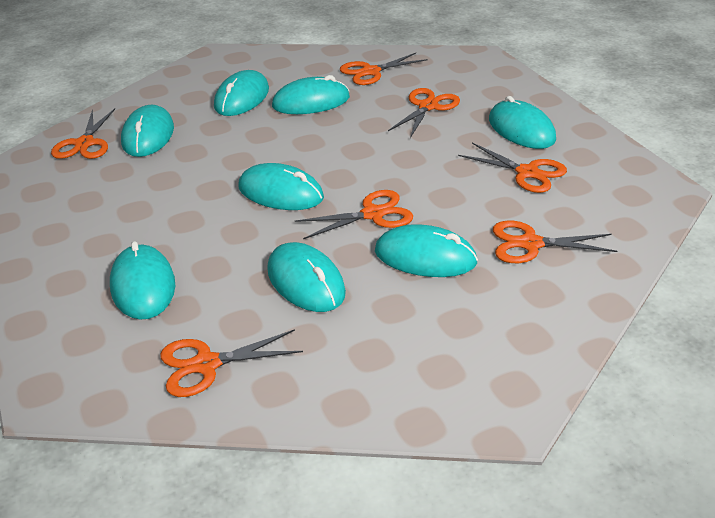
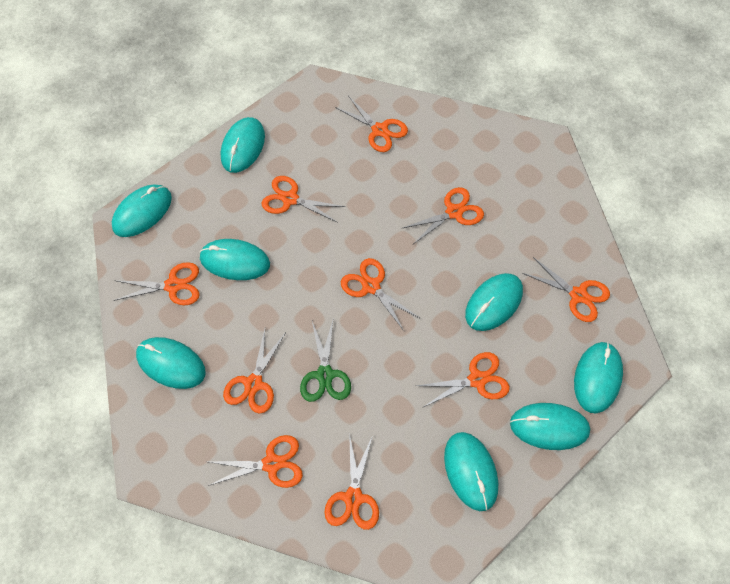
green scissors: 0 -> 1
orange scissors: 7 -> 10

